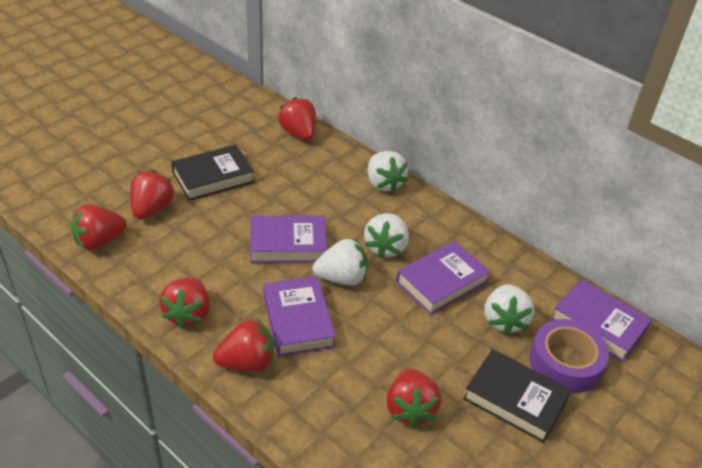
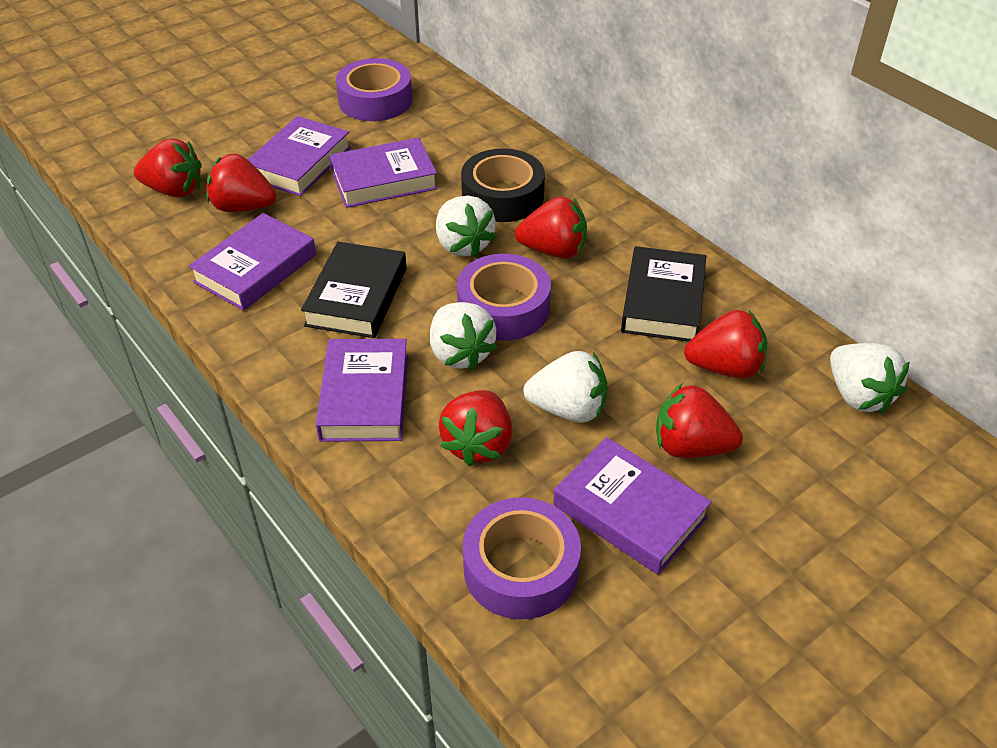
black tape: 0 -> 1
purple book: 4 -> 5
purple tape: 1 -> 3

